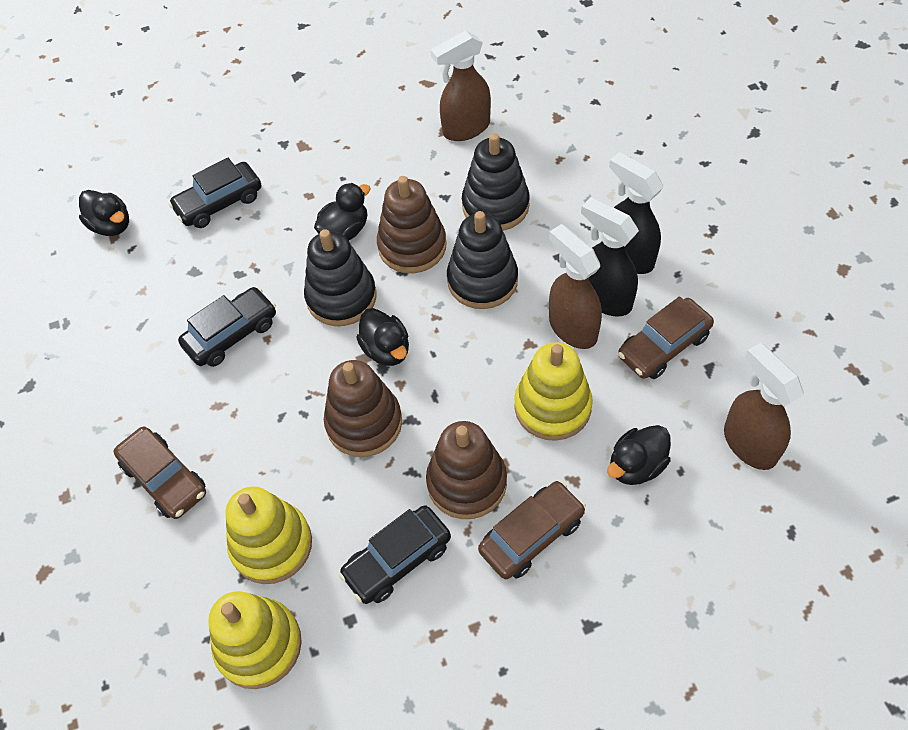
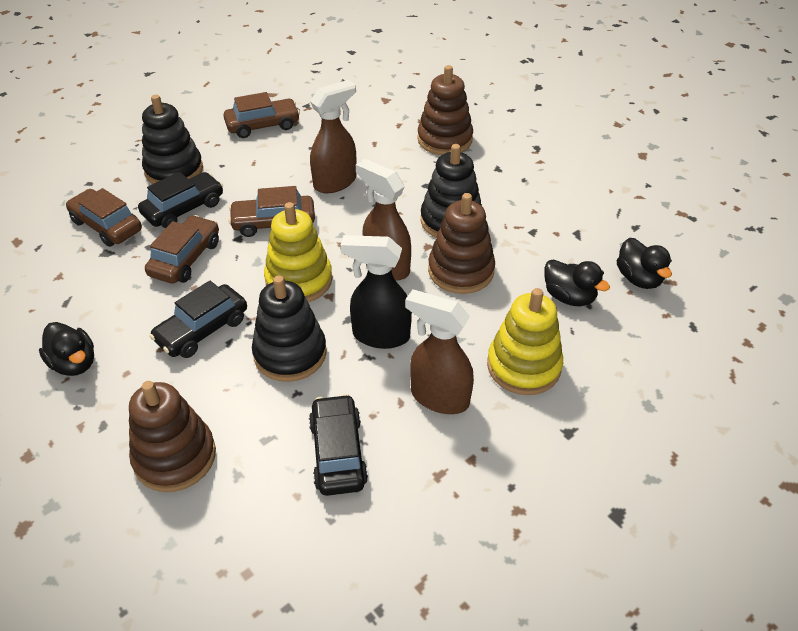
black duck: 4 -> 3
black spray bottle: 2 -> 1
brown car: 3 -> 4
yellow stacking toy: 3 -> 2

